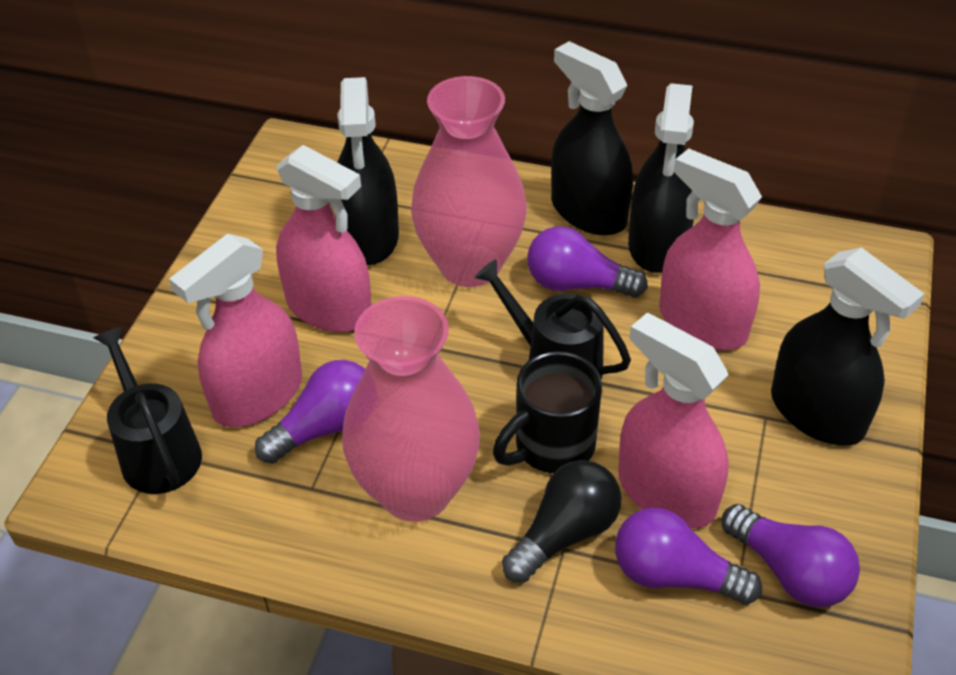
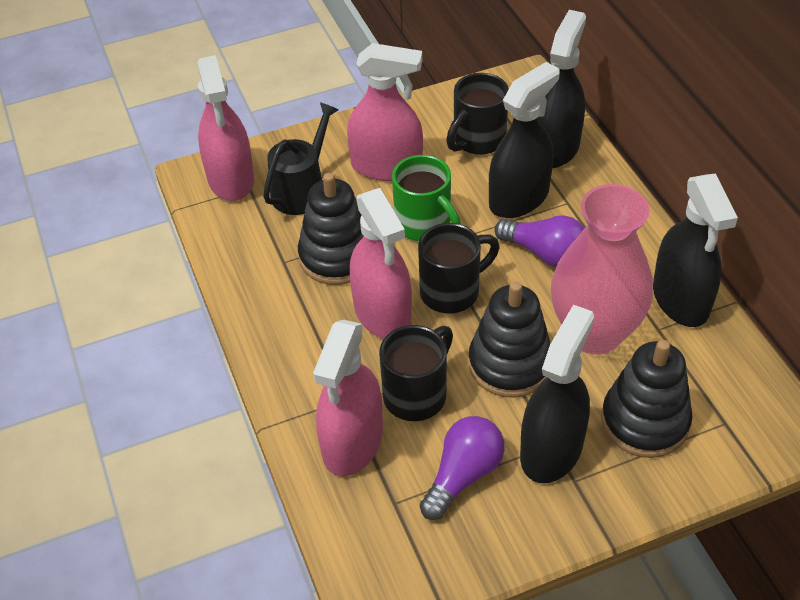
black light bulb: 1 -> 0
black mug: 1 -> 3
black stacking toy: 0 -> 3
black watering can: 2 -> 1
green mug: 0 -> 1
pink vase: 2 -> 1
purple light bulb: 4 -> 2

